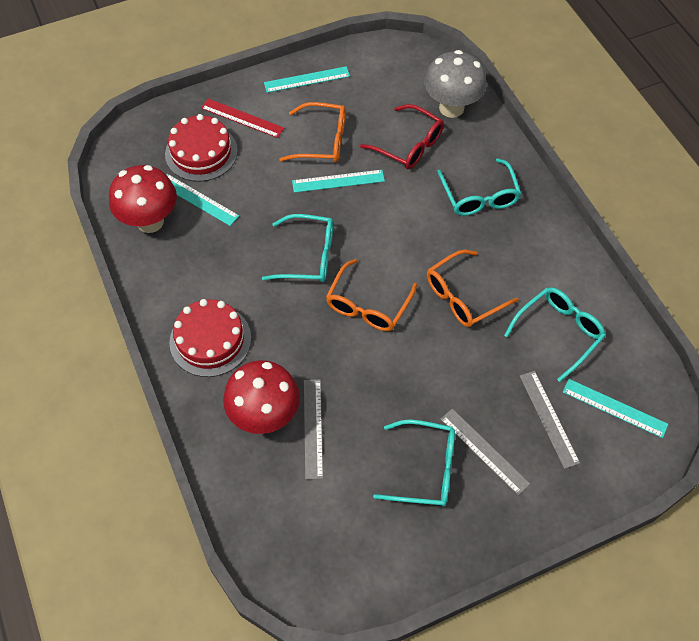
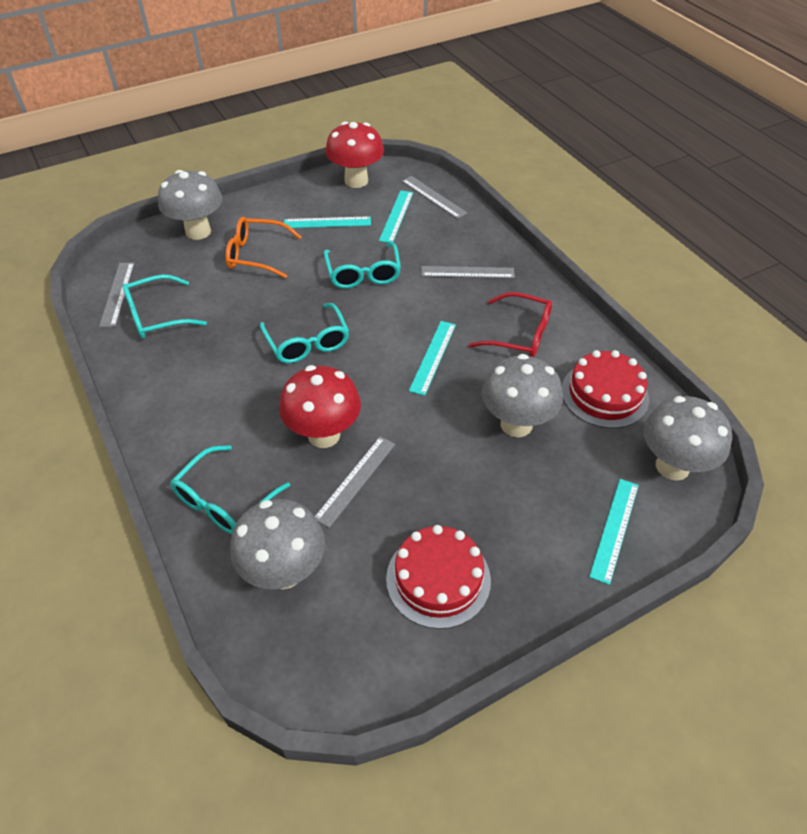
grey mushroom: 1 -> 4
grey ruler: 3 -> 4
orange glasses: 3 -> 1
red ruler: 1 -> 0

